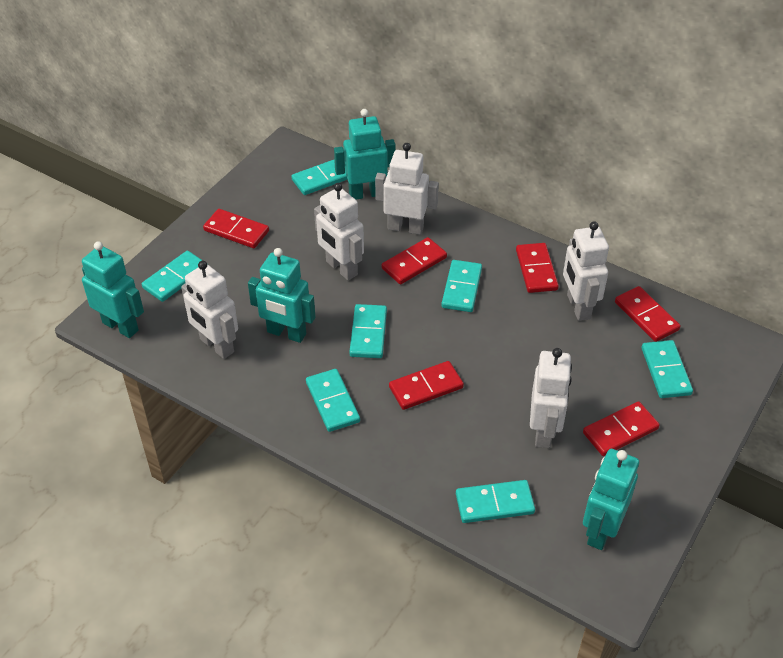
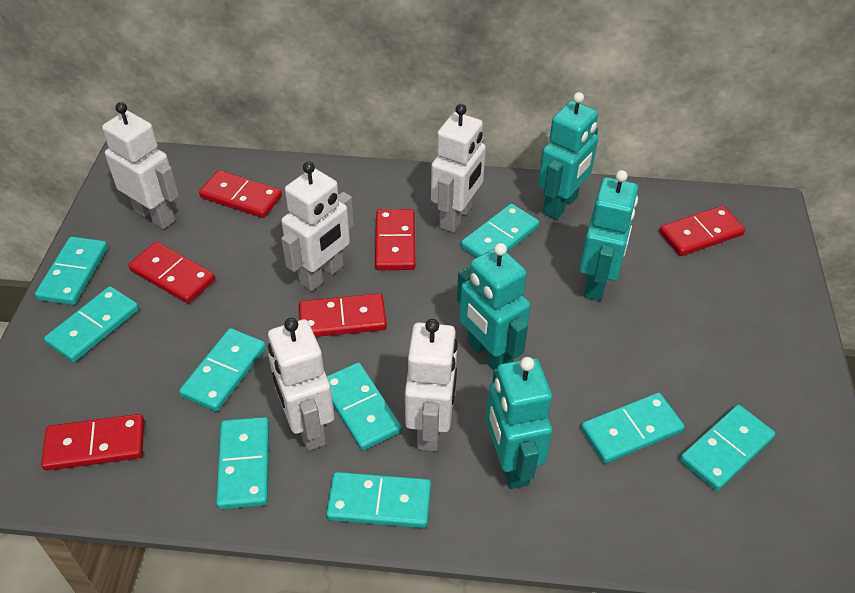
turquoise domino: 7 -> 9

